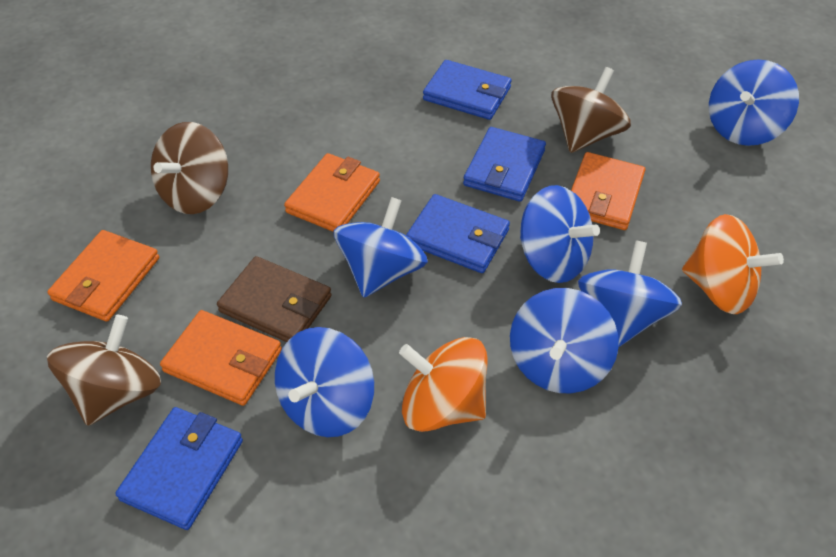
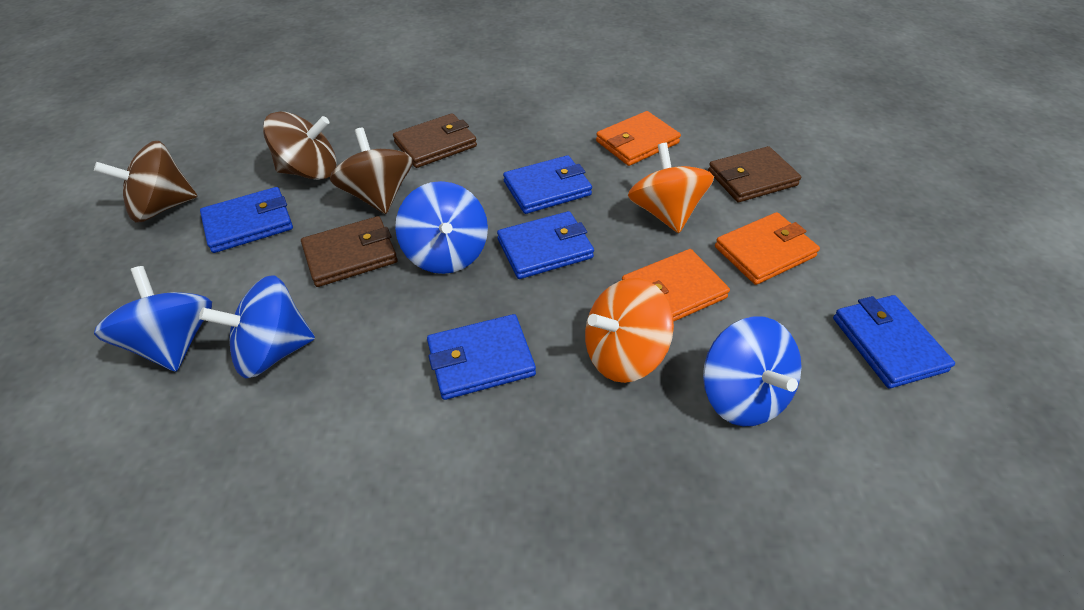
blue spinning top: 6 -> 4
blue wallet: 4 -> 5
brown wallet: 1 -> 3
orange wallet: 4 -> 3

